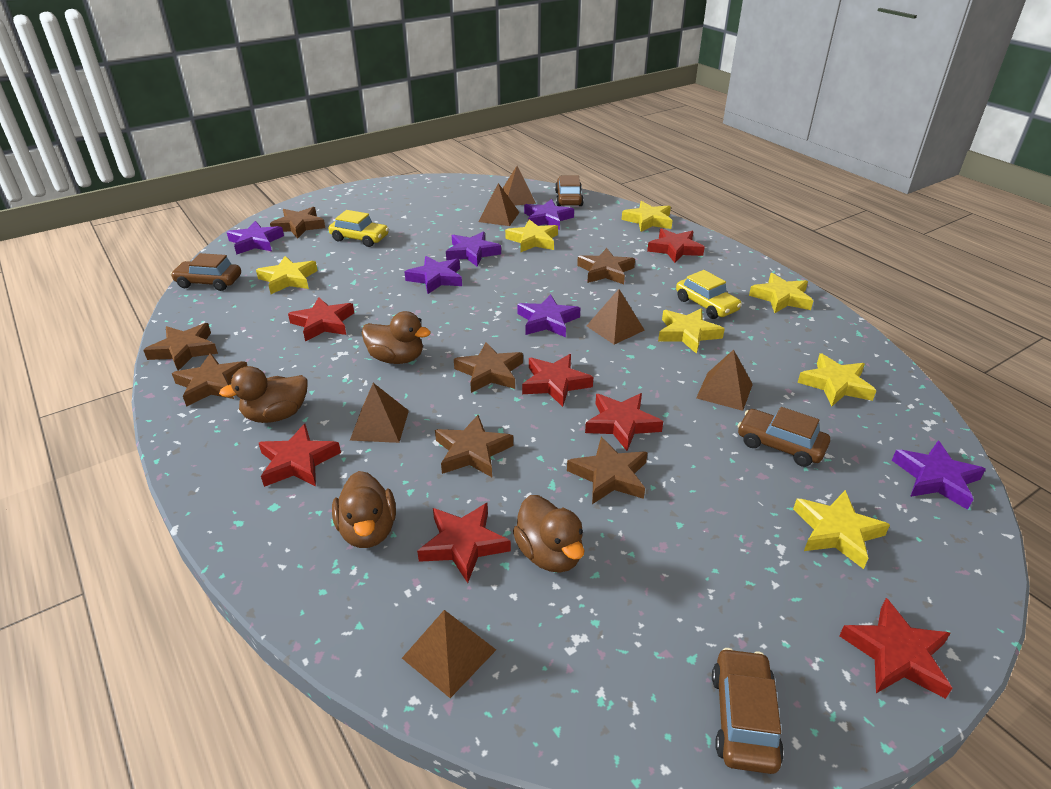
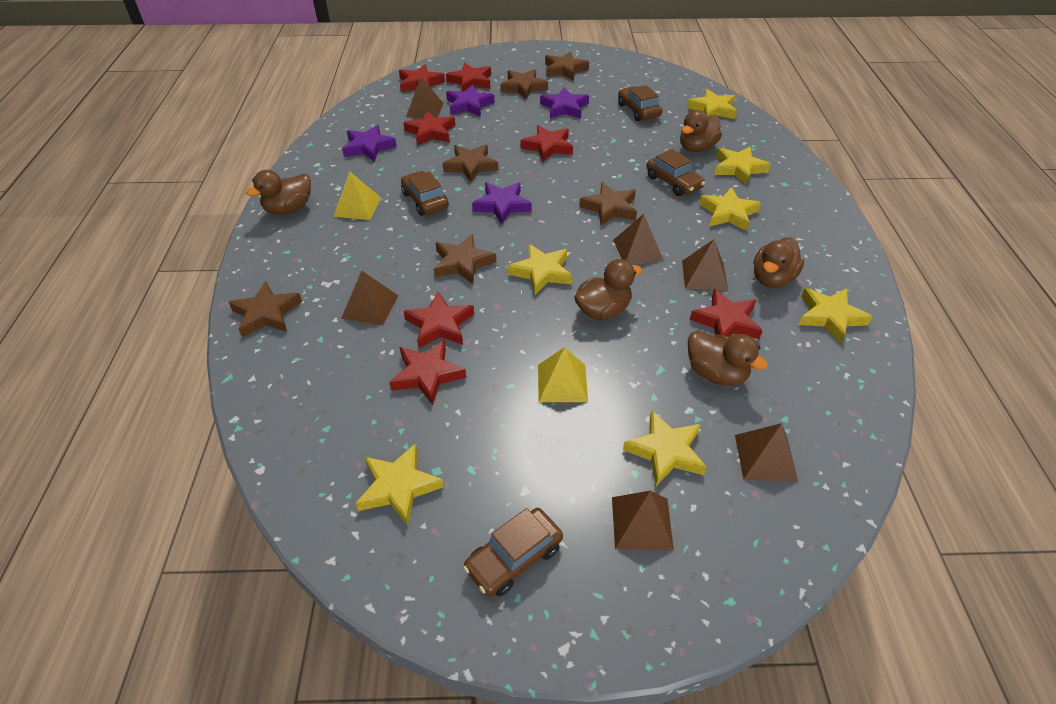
brown duck: 4 -> 5
brown star: 7 -> 6
purple star: 6 -> 4
yellow car: 2 -> 0
yellow pyramid: 0 -> 2

